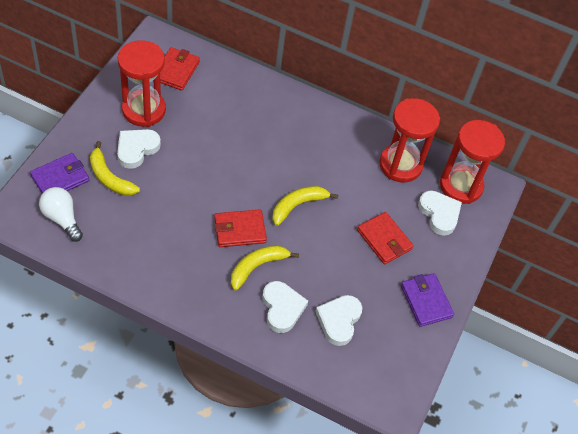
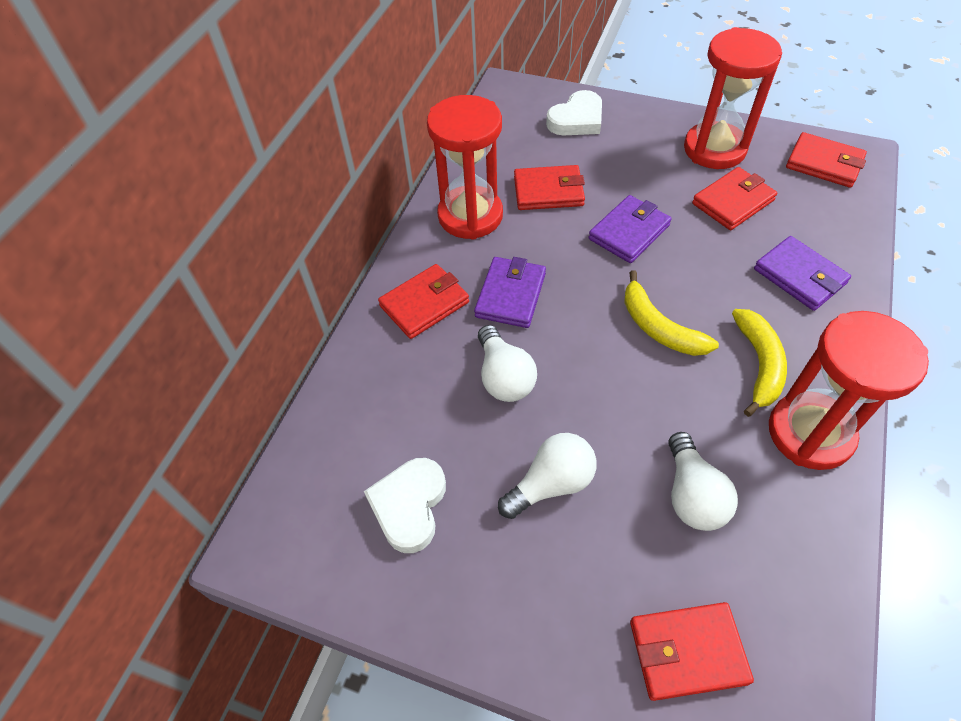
purple wallet: 2 -> 3
red wallet: 3 -> 5
white heart: 4 -> 2
white light bulb: 1 -> 3
yellow banana: 3 -> 2

